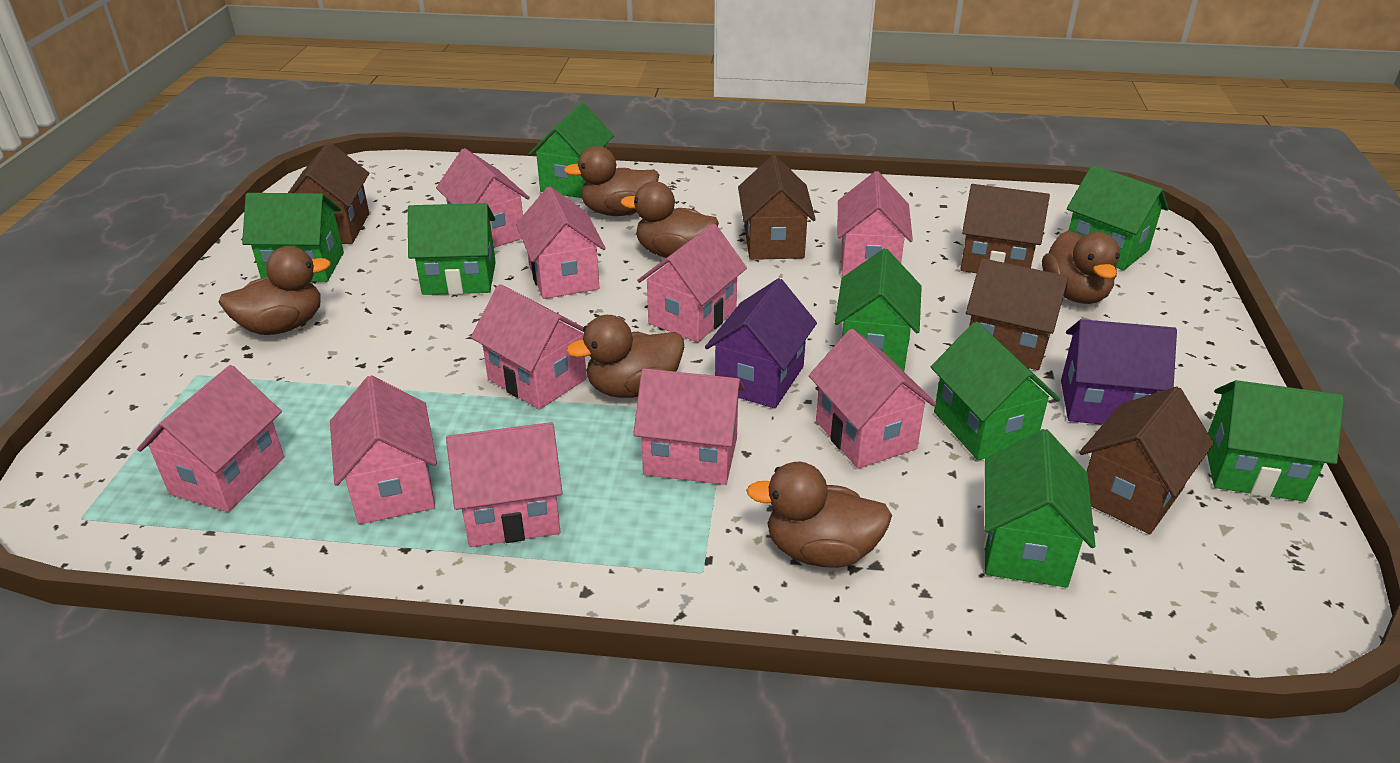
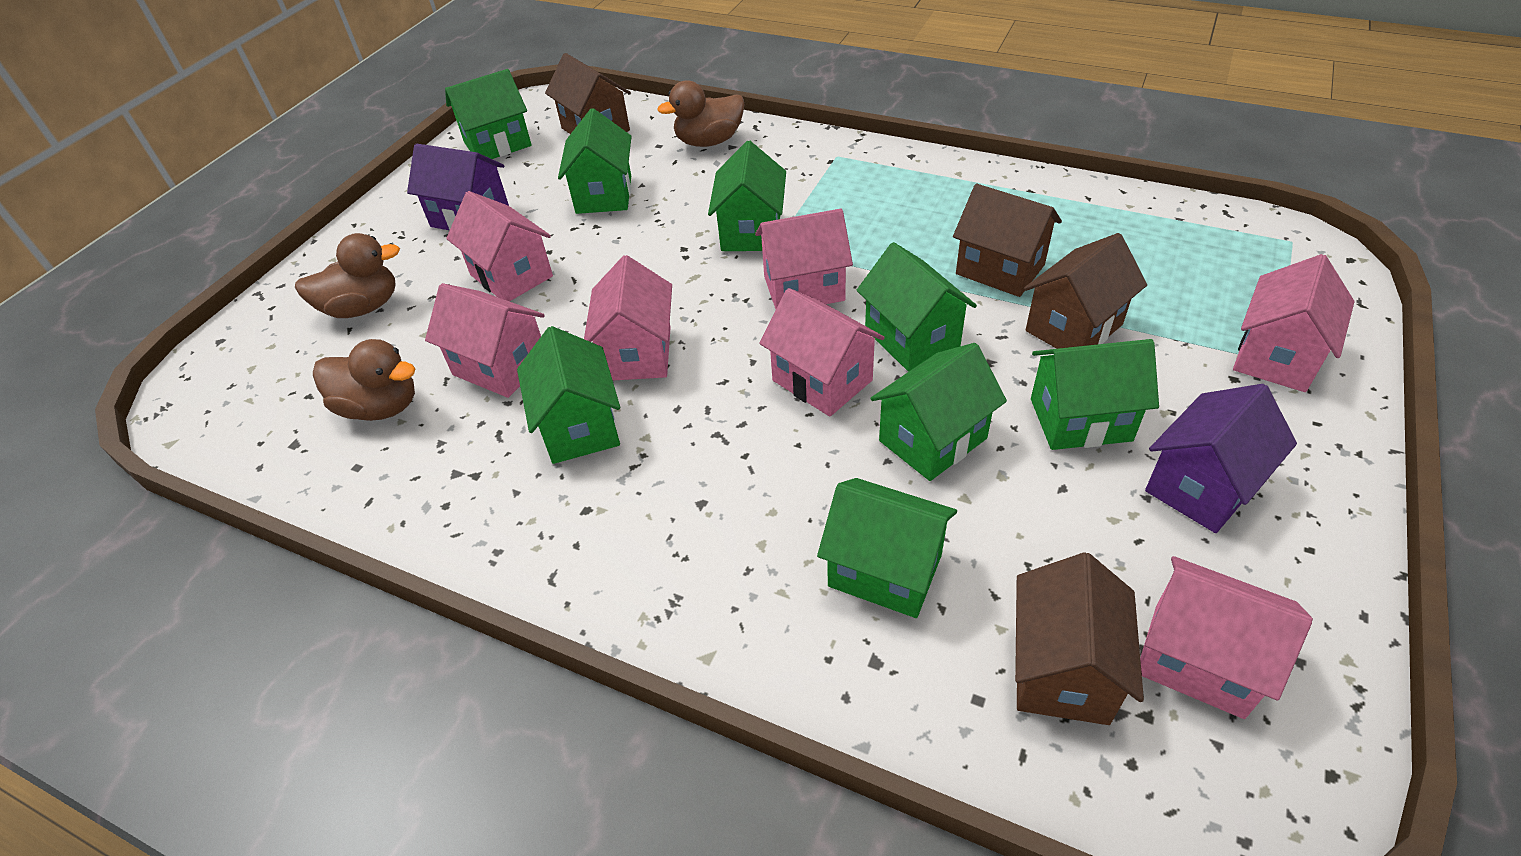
brown duck: 6 -> 3
brown house: 5 -> 4
pink house: 10 -> 7

